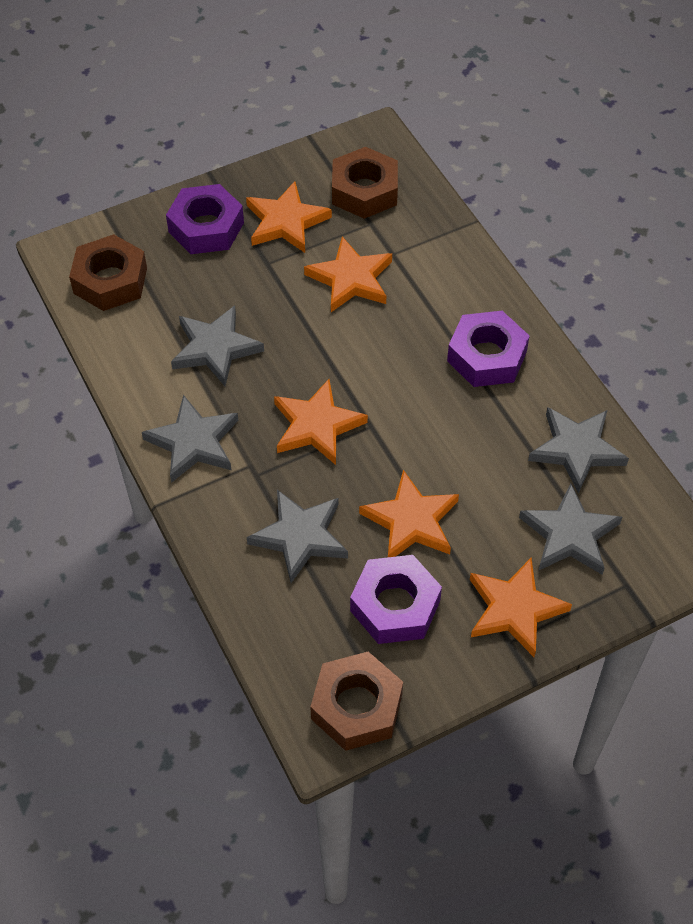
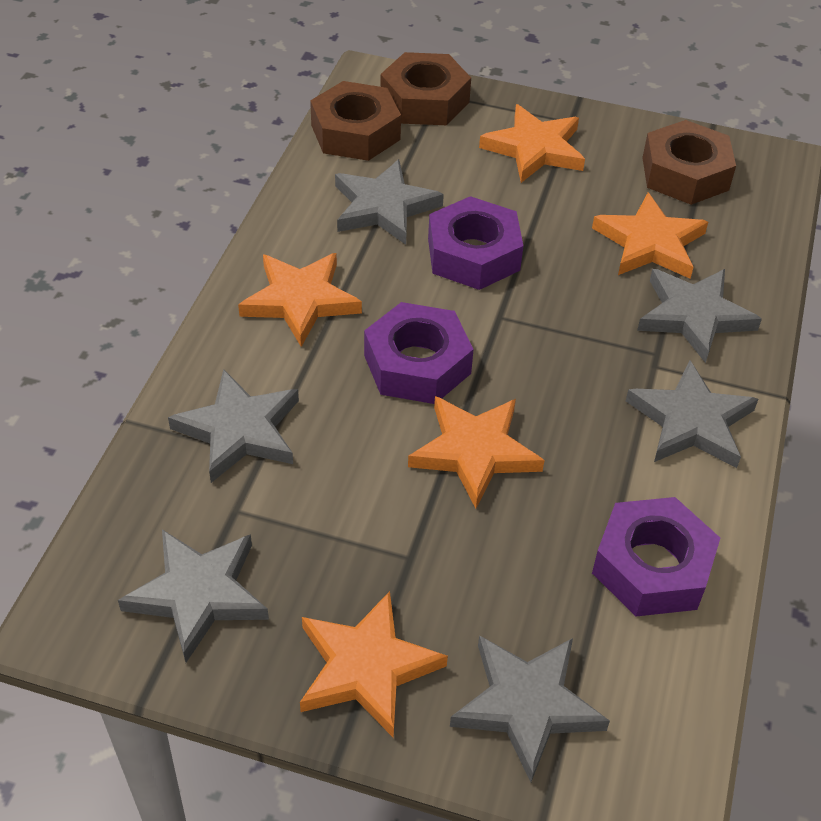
grey star: 5 -> 6

